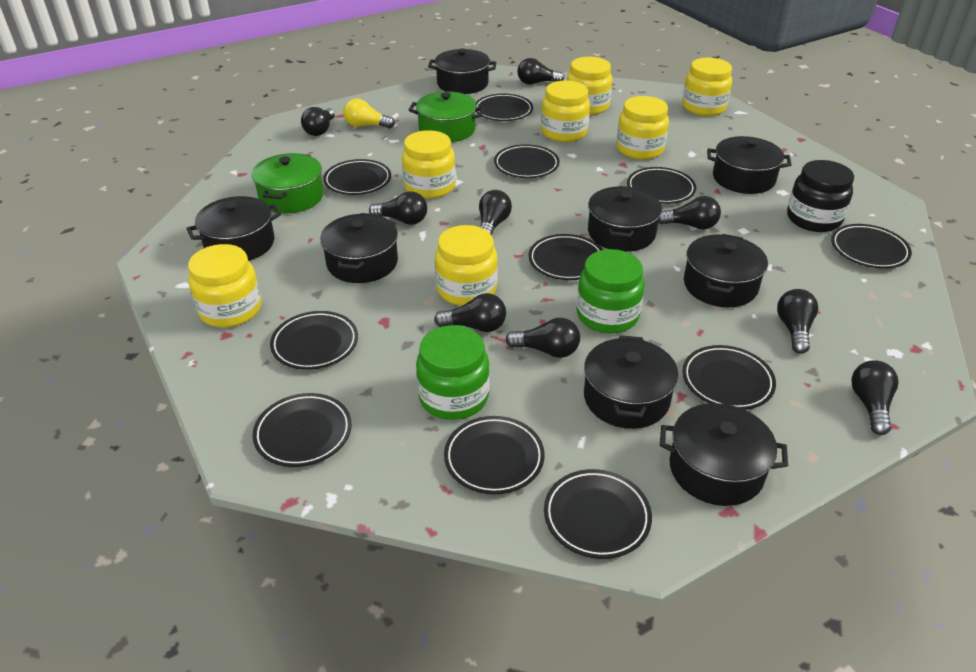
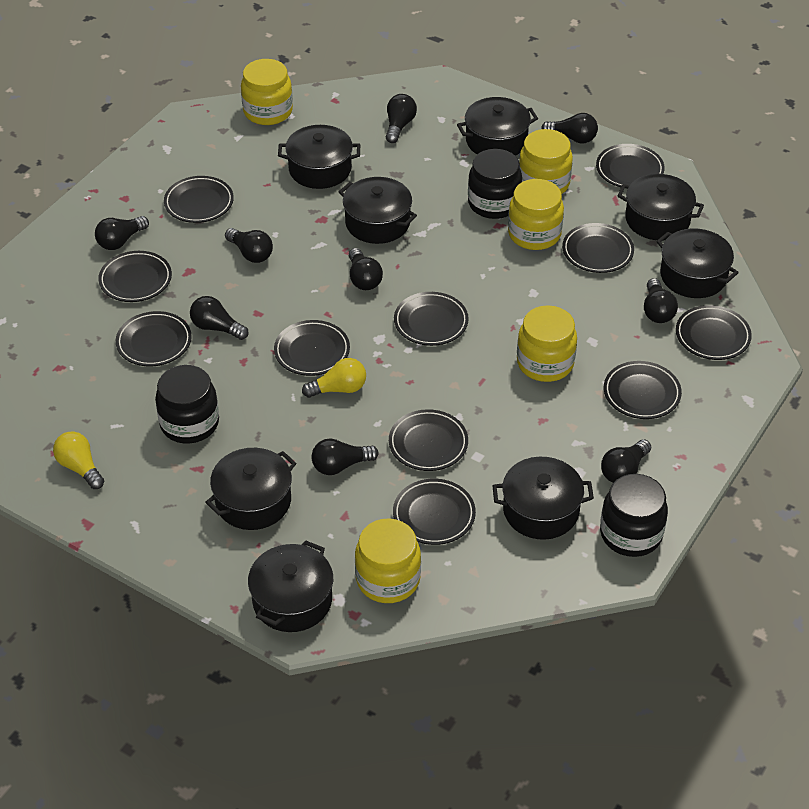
black jar: 1 -> 3
green jar: 2 -> 0
green pot: 2 -> 0
yellow jar: 7 -> 5
yellow light bulb: 1 -> 2

